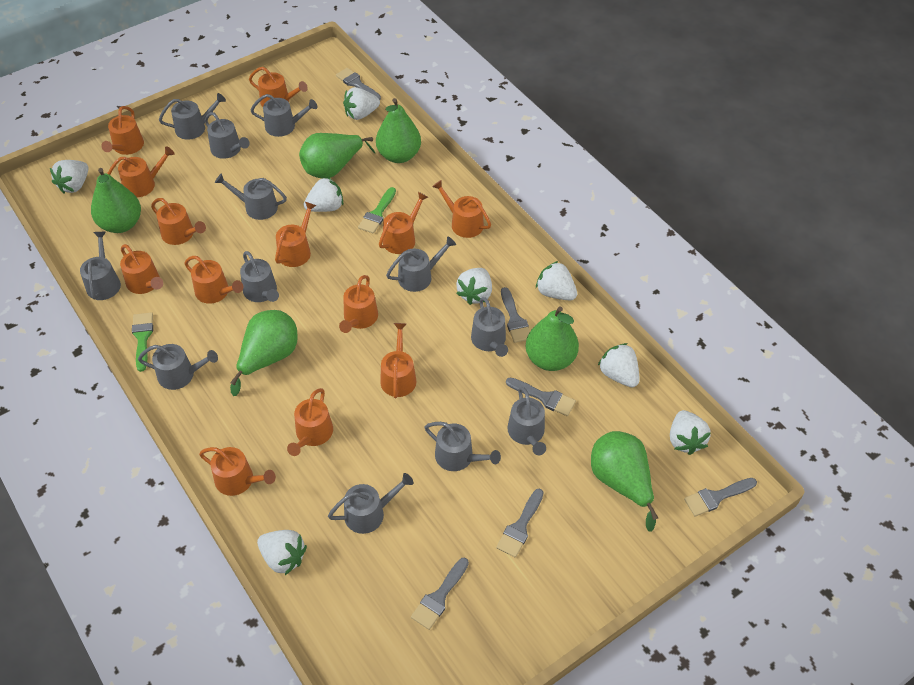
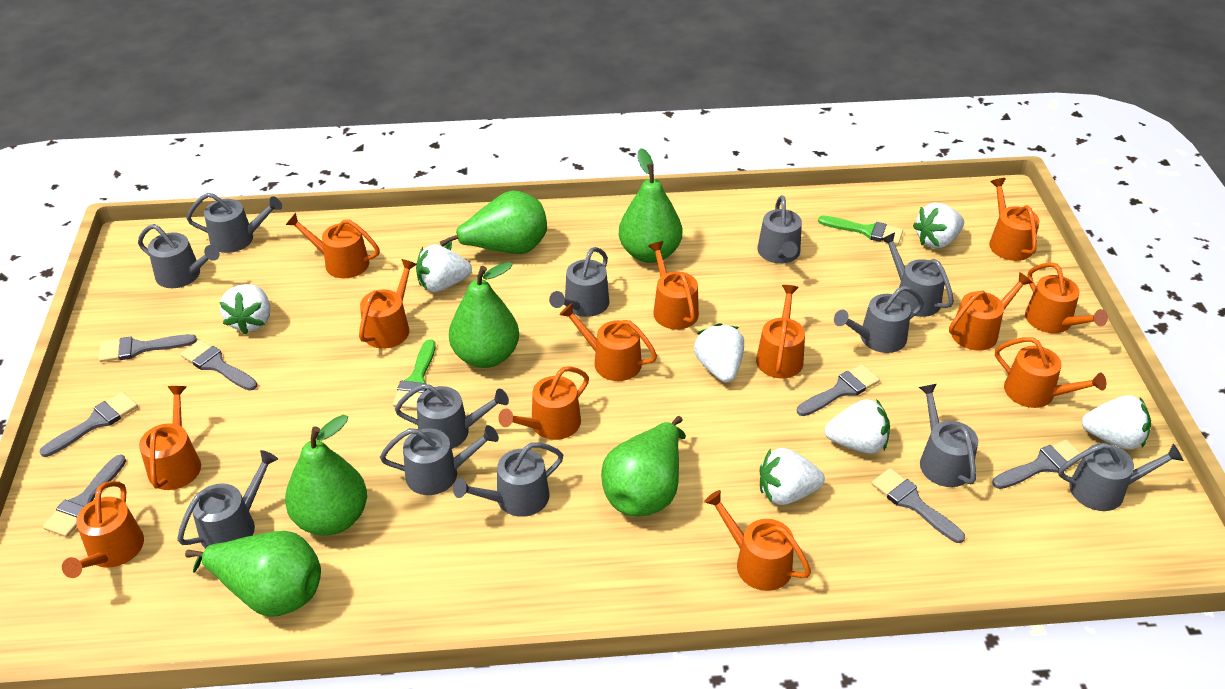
grey brush: 6 -> 7
white strawberry: 8 -> 7

